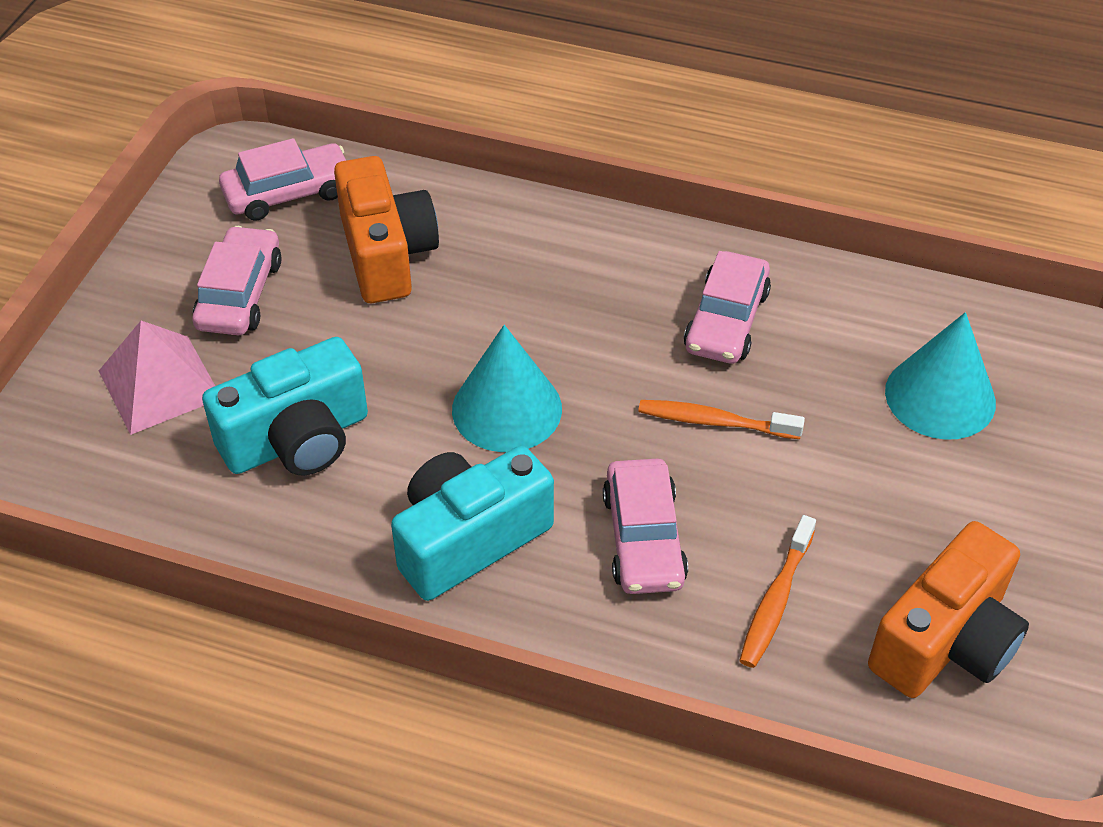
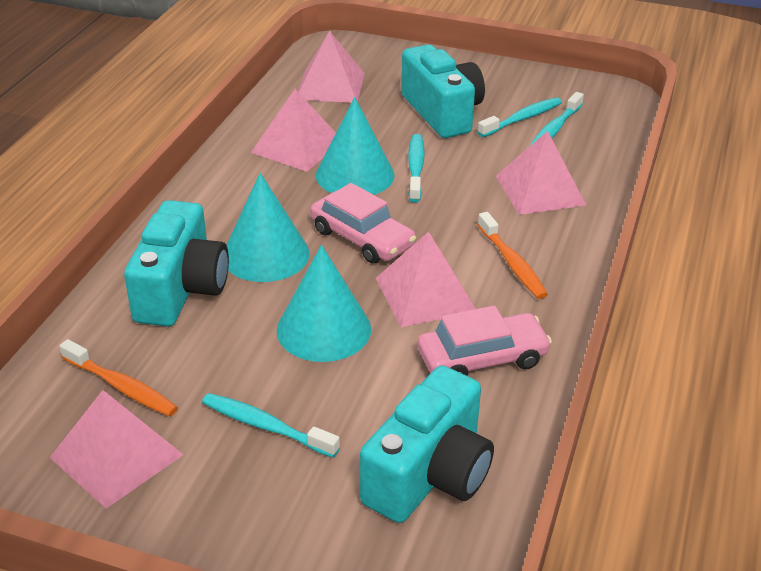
orange camera: 2 -> 0
pink car: 4 -> 2
pink pyramid: 1 -> 5
turquoise camera: 2 -> 3
turquoise cone: 2 -> 3
turquoise toothbrush: 0 -> 4

